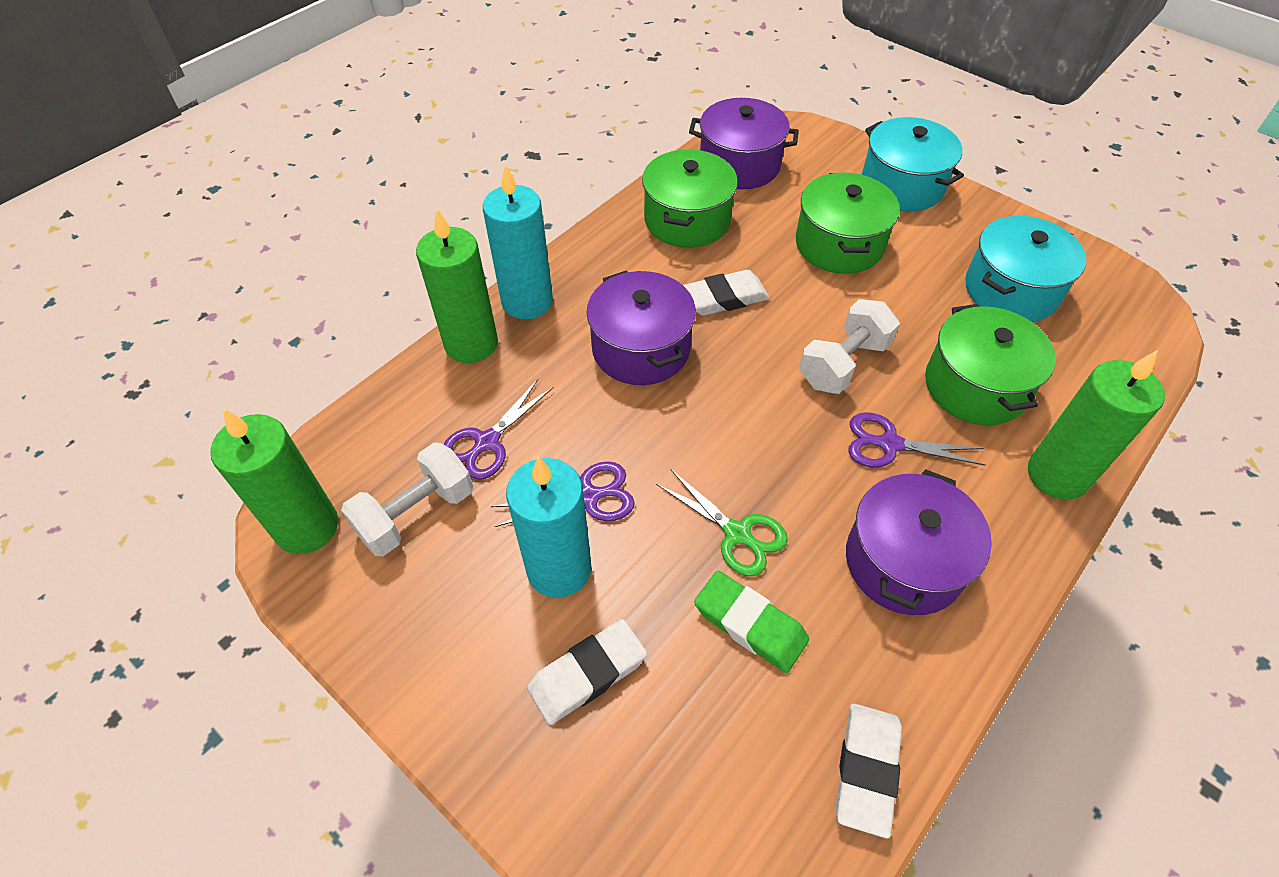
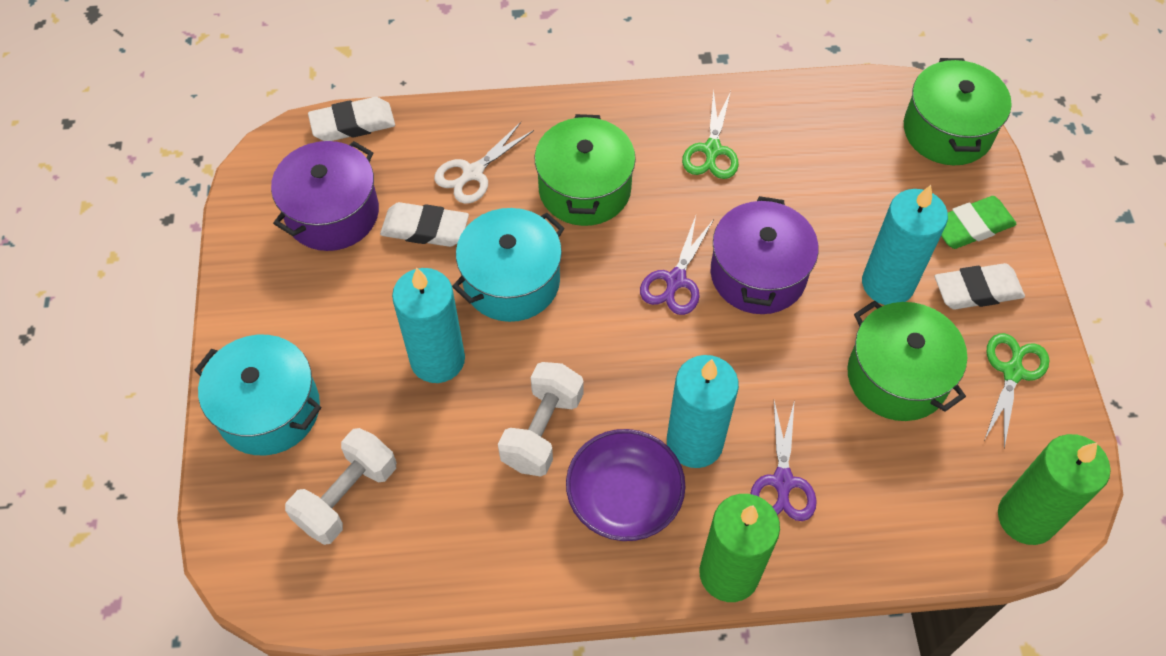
green candle: 3 -> 2
green scissors: 1 -> 2
purple bowl: 0 -> 1
purple pot: 3 -> 2
purple scissors: 3 -> 2
turquoise candle: 2 -> 3
white scissors: 0 -> 1

